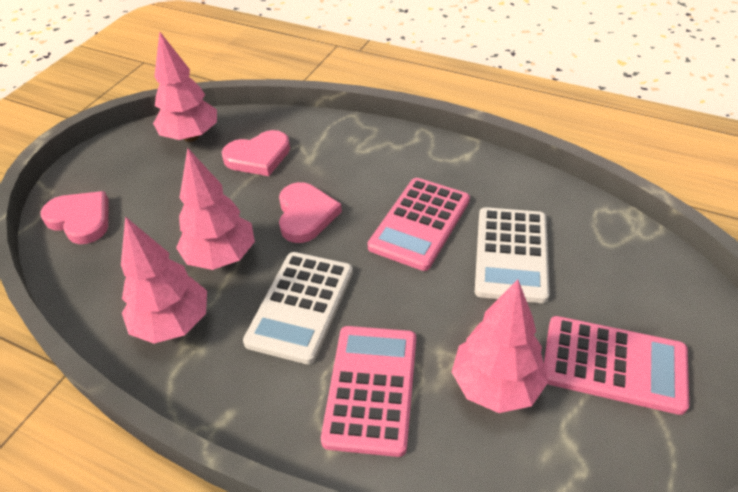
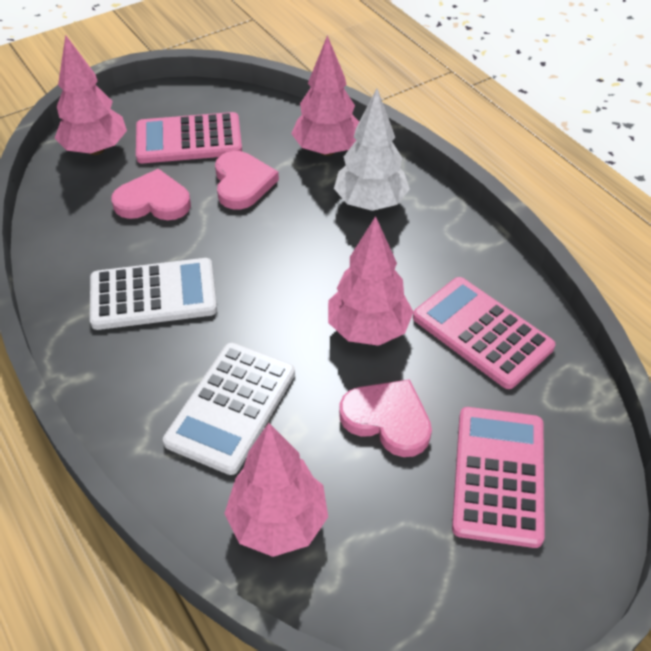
white tree: 0 -> 1

